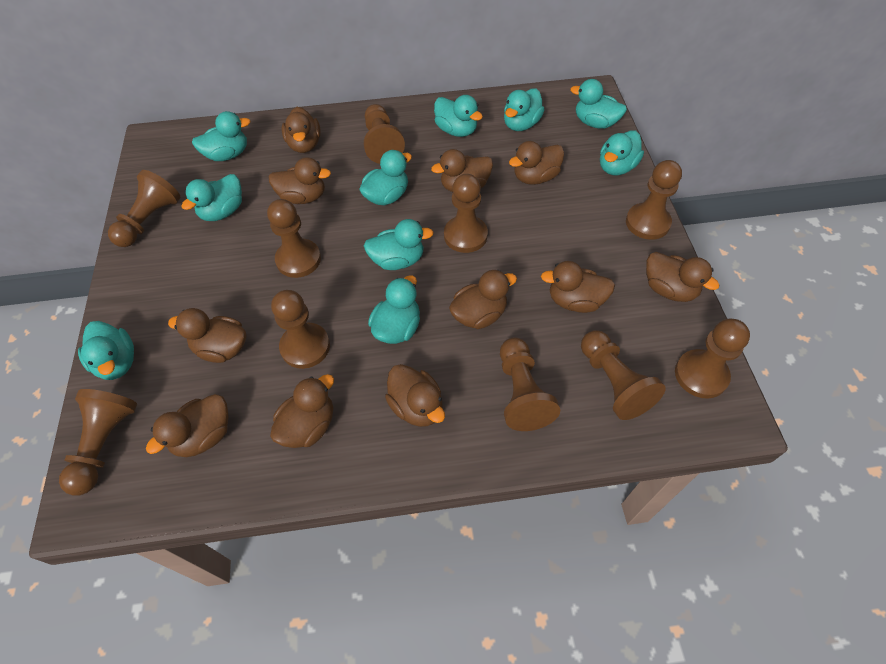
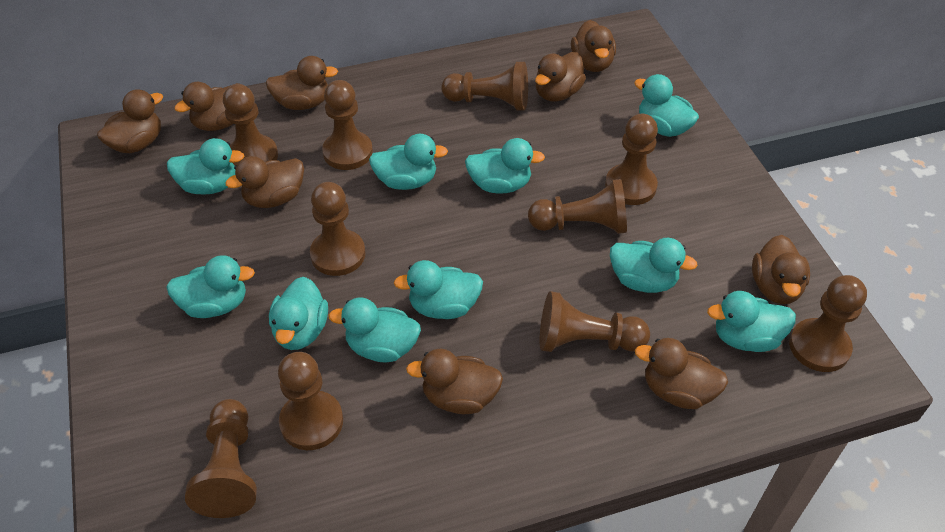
brown duck: 11 -> 9

